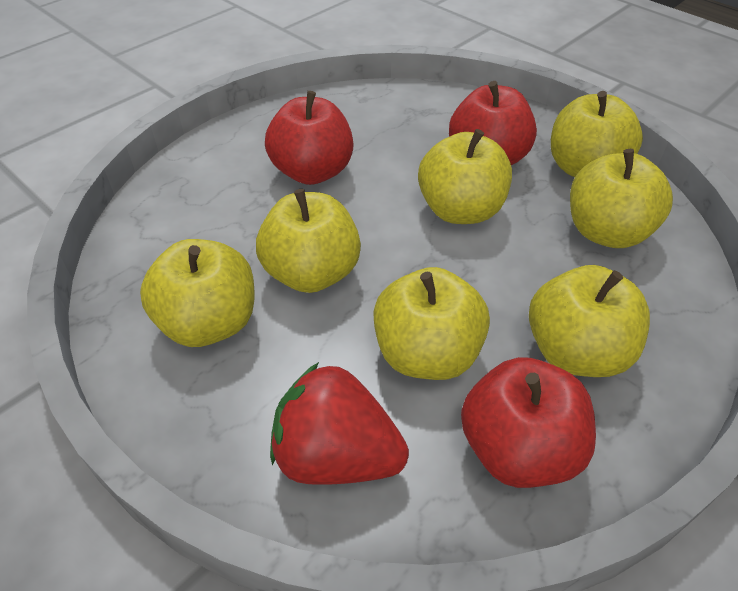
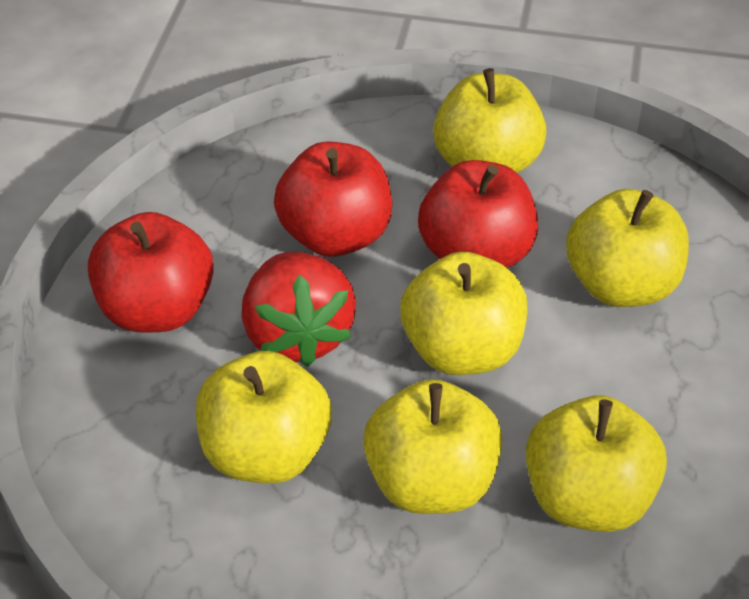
yellow apple: 7 -> 6

